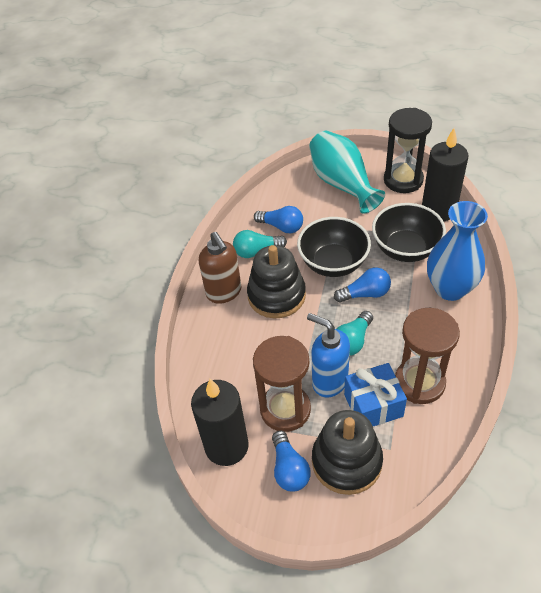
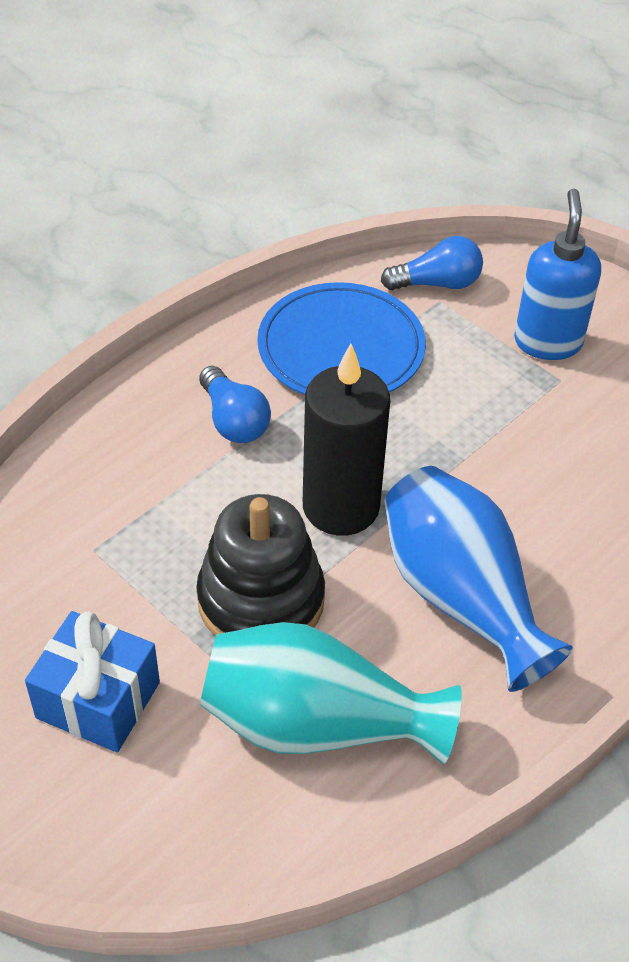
black bowl: 2 -> 0
black candle: 2 -> 1
black hourglass: 1 -> 0
black stacking toy: 2 -> 1
blue light bulb: 3 -> 2
blue plate: 0 -> 1
brown hourglass: 2 -> 0
brown soap dispenser: 1 -> 0
turquoise light bulb: 2 -> 0

